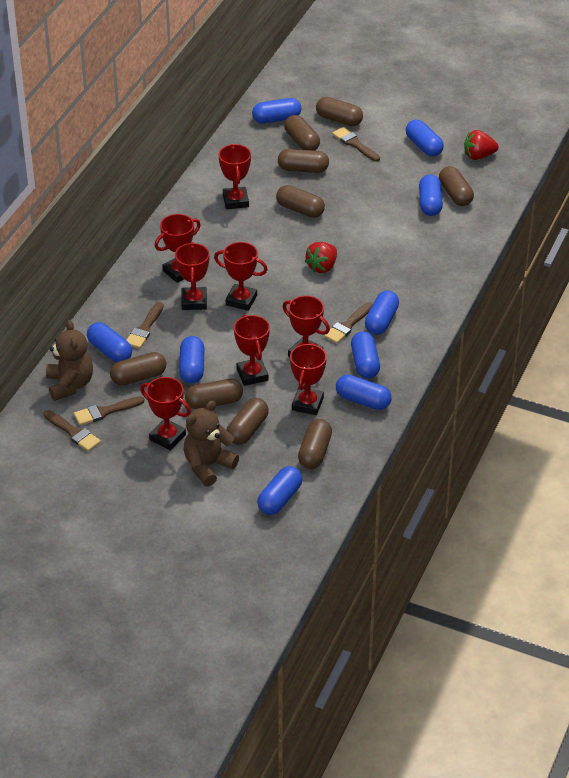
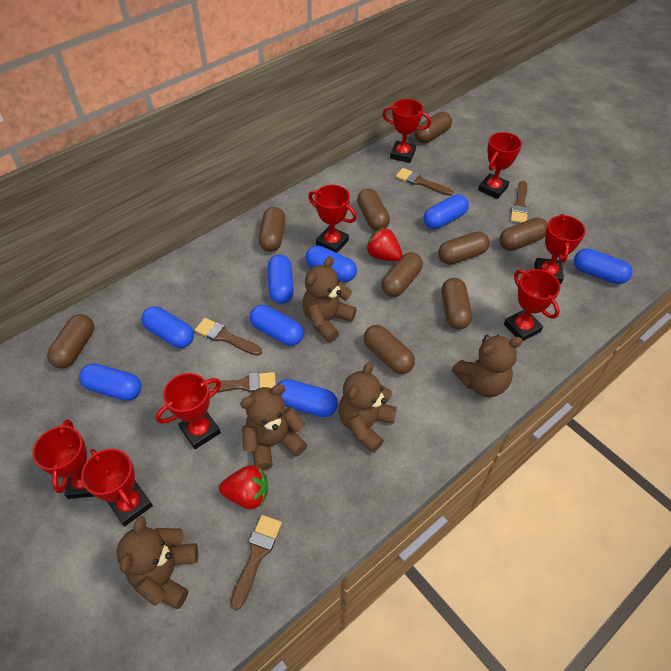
blue capsule: 9 -> 8
brown teddy bear: 2 -> 5

